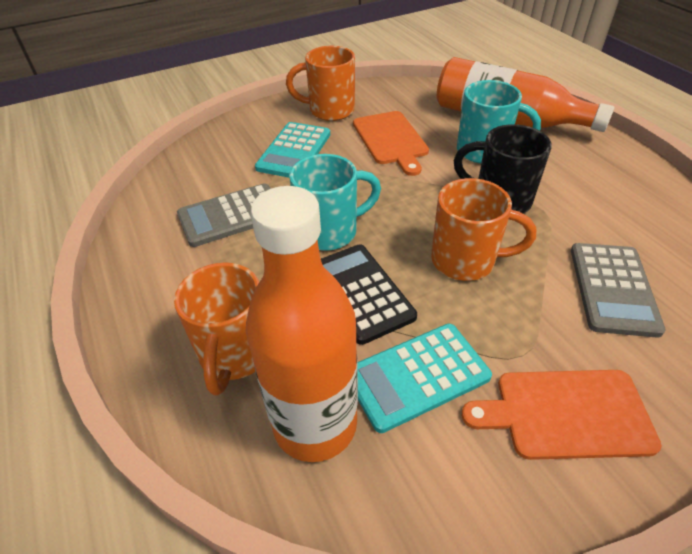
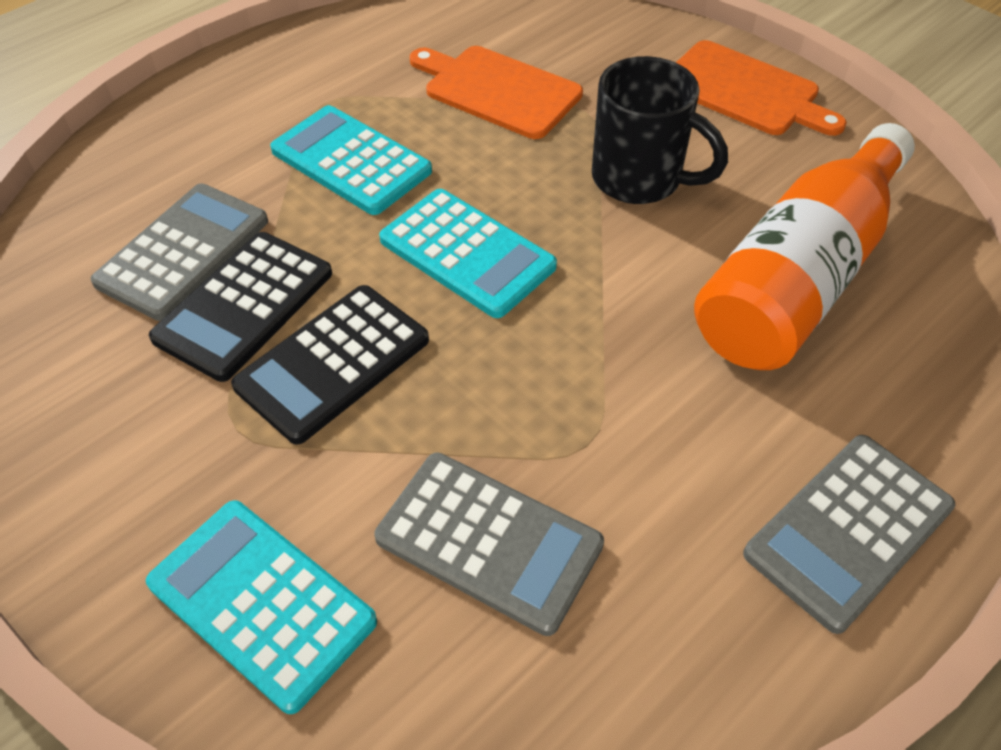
black calculator: 1 -> 2
grey calculator: 2 -> 3
orange bottle: 2 -> 1
orange mug: 3 -> 0
turquoise calculator: 2 -> 3
turquoise mug: 2 -> 0

